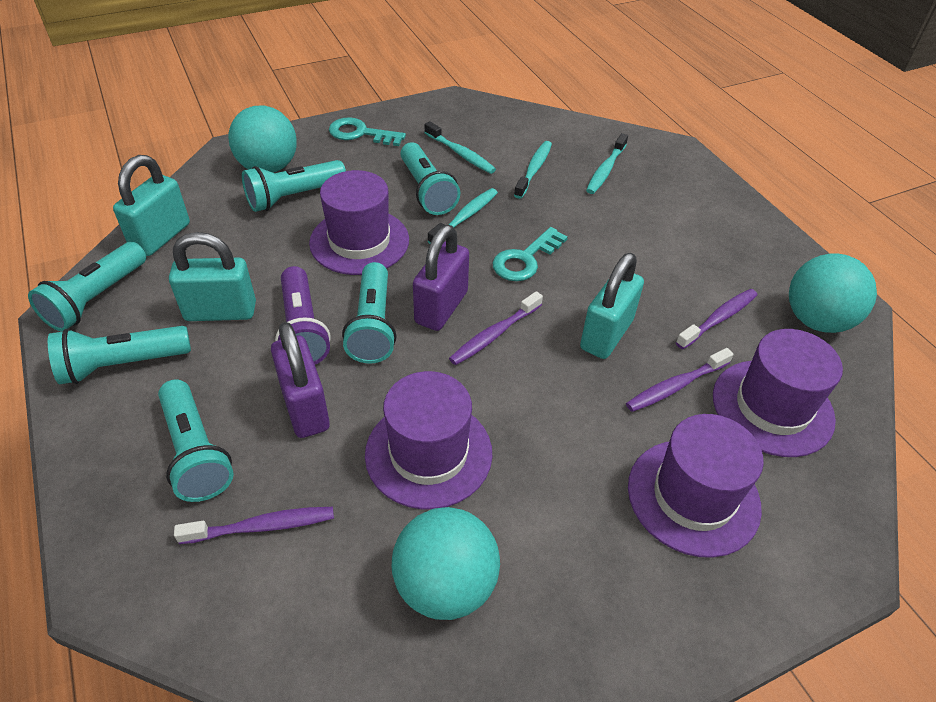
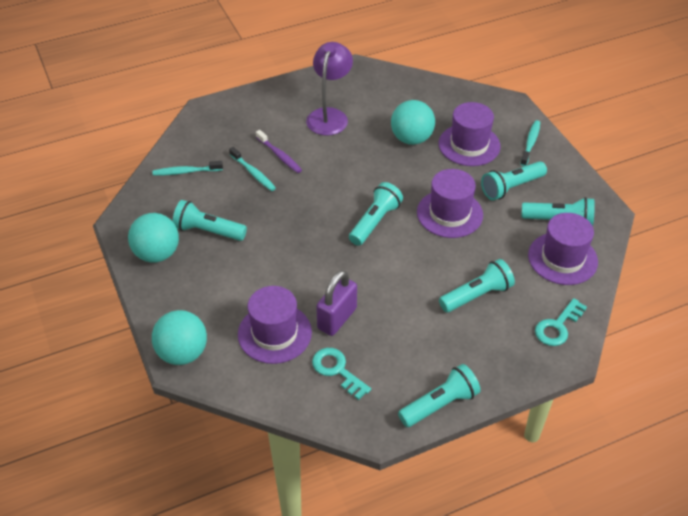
purple flashlight: 1 -> 0
purple lamp: 0 -> 1
purple padlock: 2 -> 1
purple toothbrush: 4 -> 1
turquoise padlock: 3 -> 0
turquoise toothbrush: 4 -> 3

